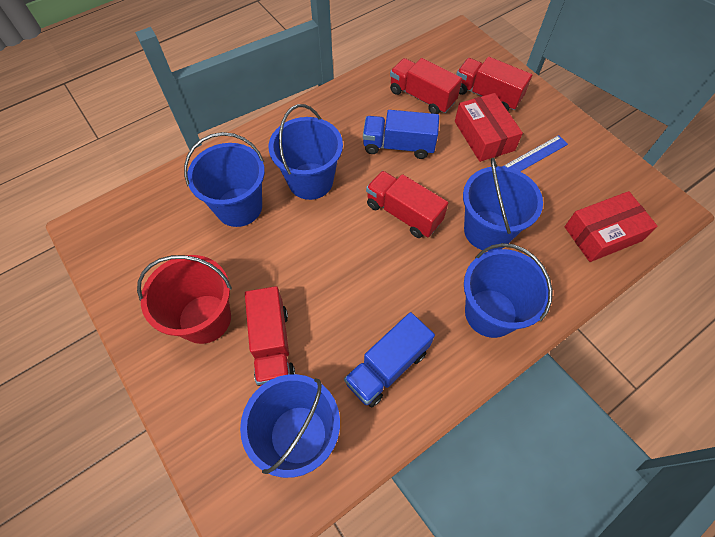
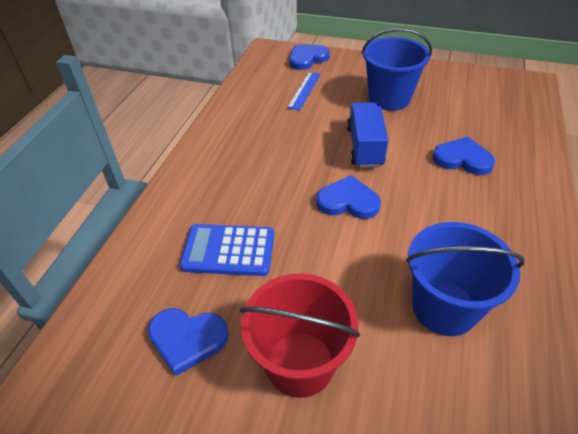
blue bucket: 5 -> 2
blue calculator: 0 -> 1
blue heart: 0 -> 4
blue truck: 2 -> 1
red box: 2 -> 0
red truck: 4 -> 0

